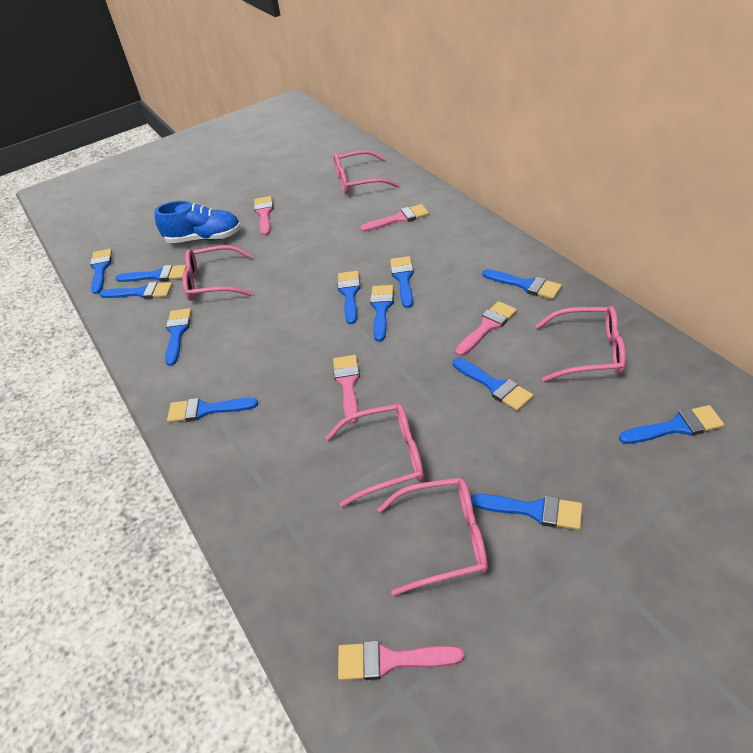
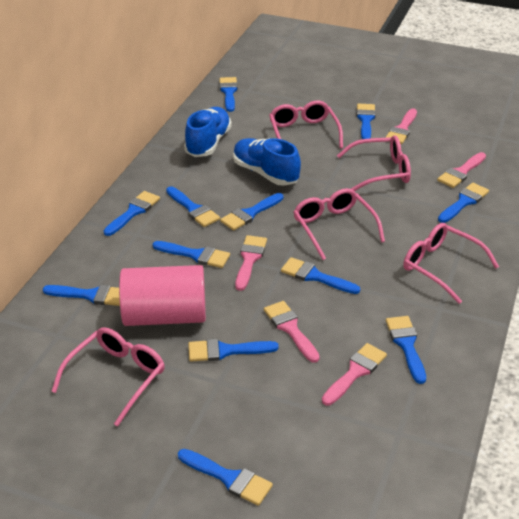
blue shoe: 1 -> 2
pink cylinder: 0 -> 1

